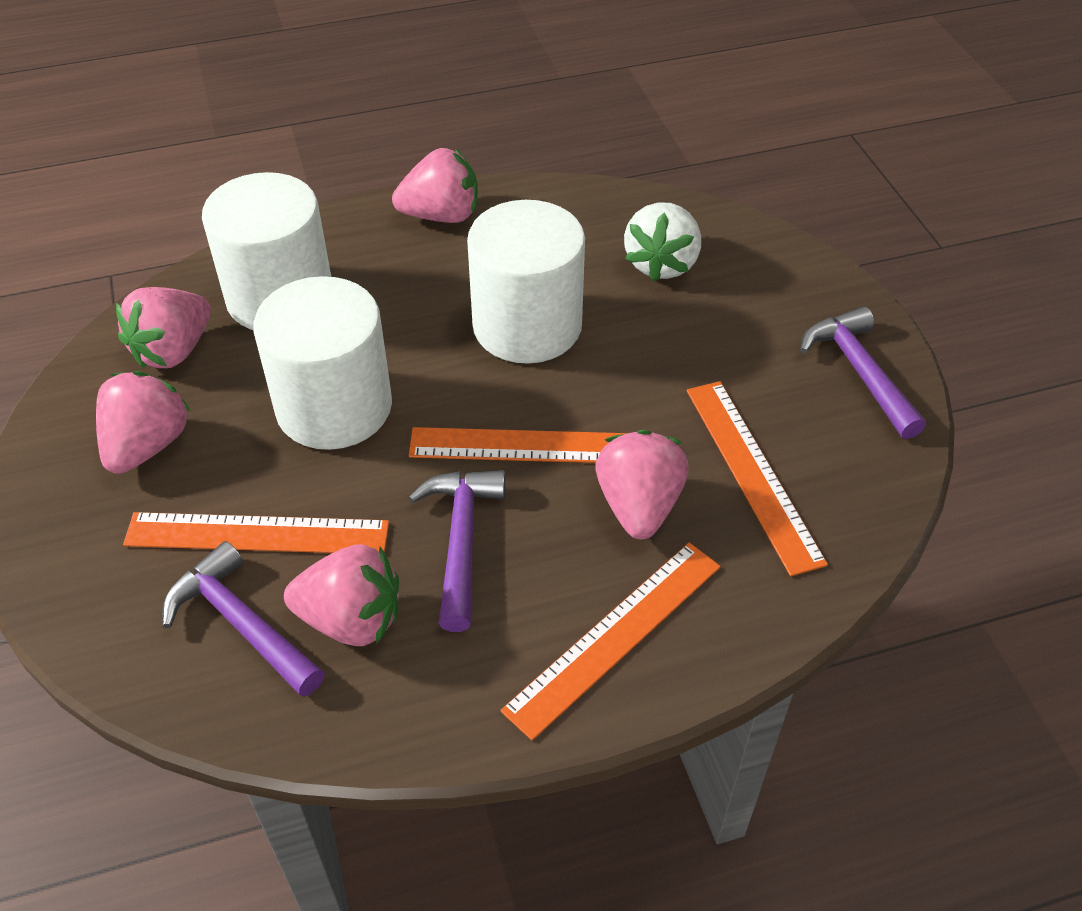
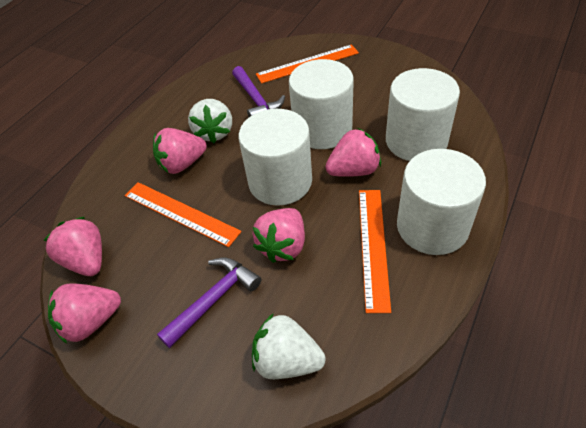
orange ruler: 4 -> 3
purple hammer: 3 -> 2
white cylinder: 3 -> 4
white strawberry: 1 -> 2

